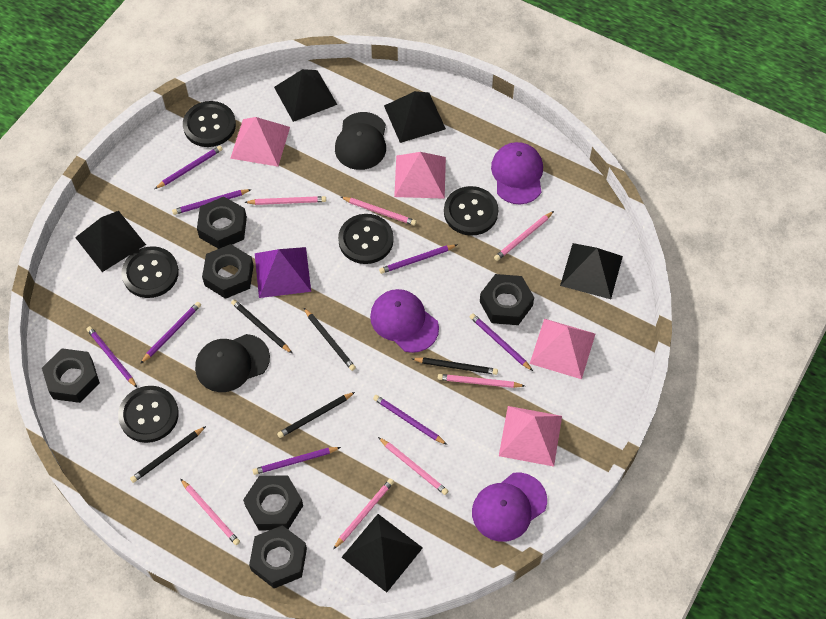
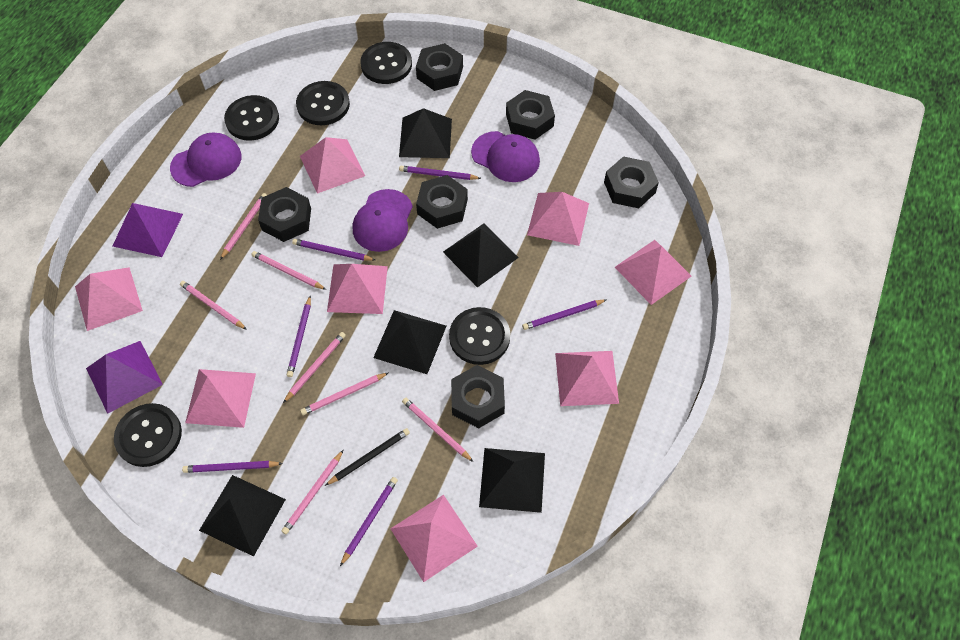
black cap: 2 -> 0
black pencil: 5 -> 1
pink pyramid: 4 -> 8
purple pencil: 8 -> 6
purple pyramid: 1 -> 2

